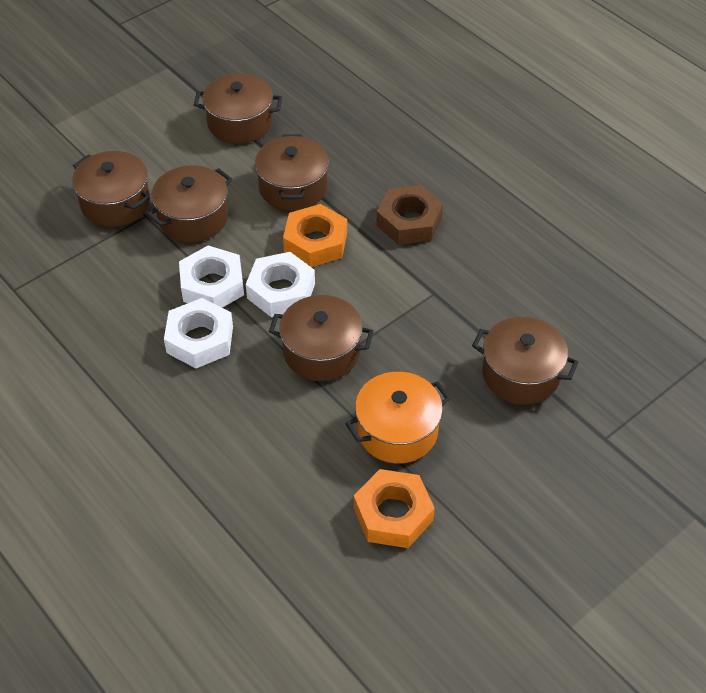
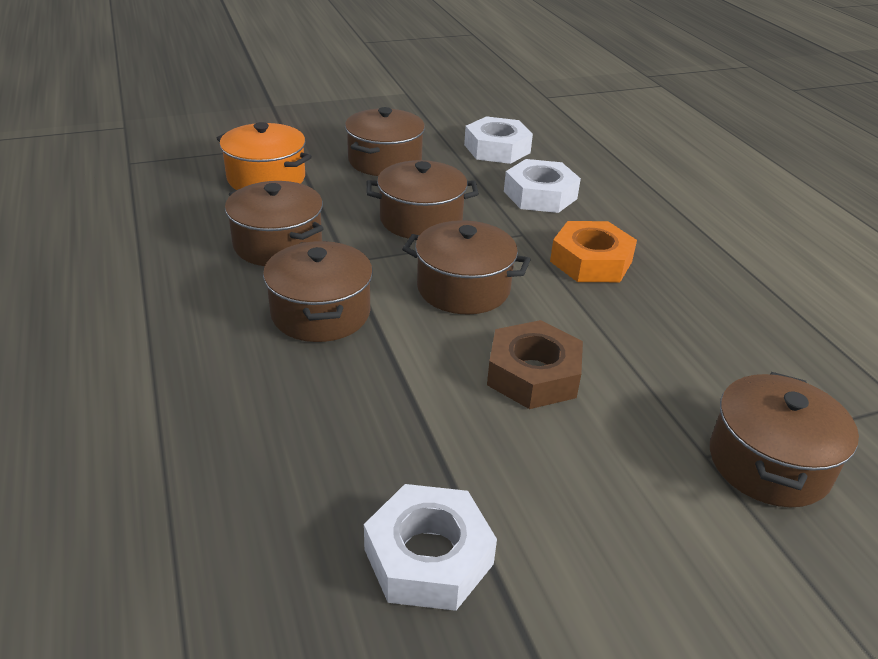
orange nut: 2 -> 1

